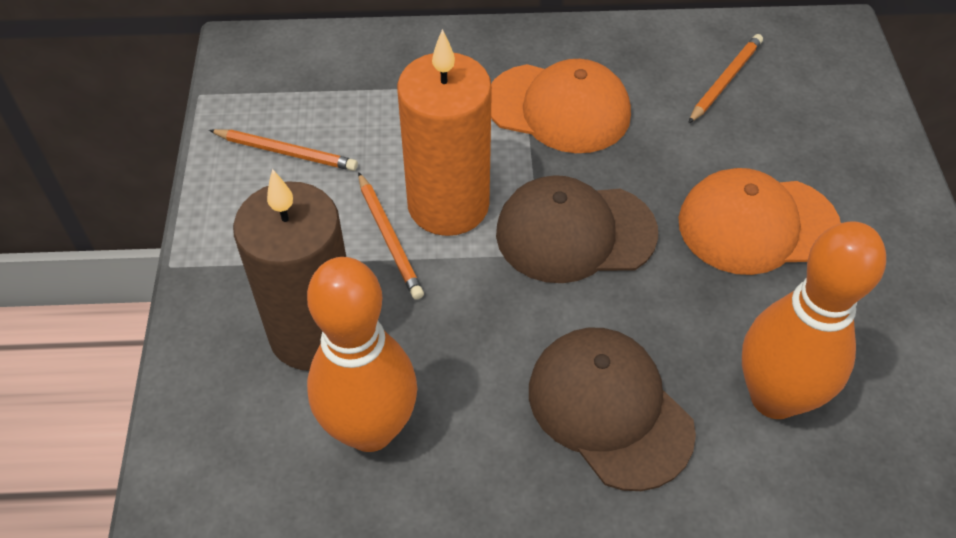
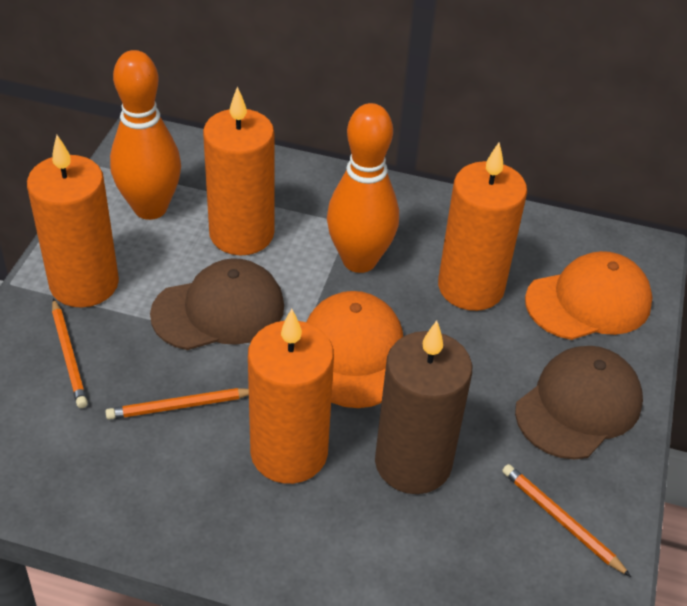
orange candle: 1 -> 4

